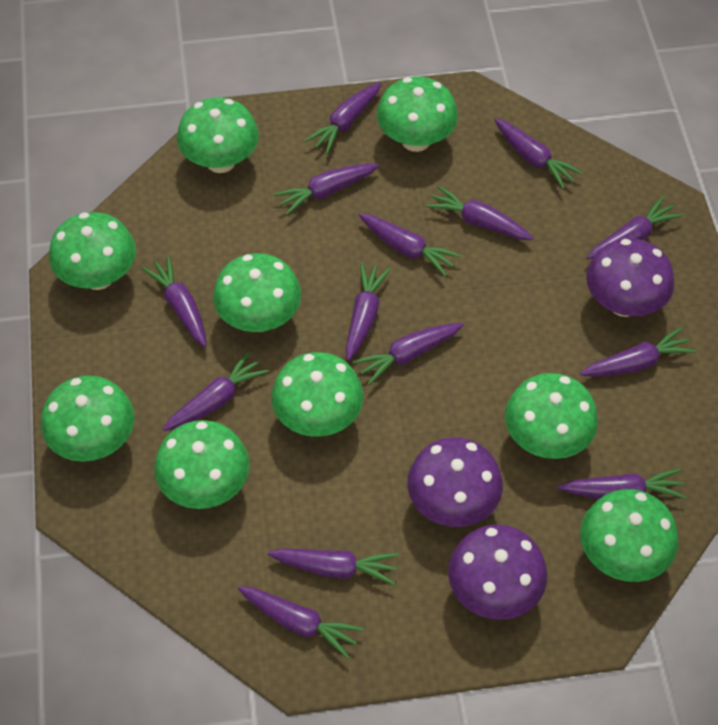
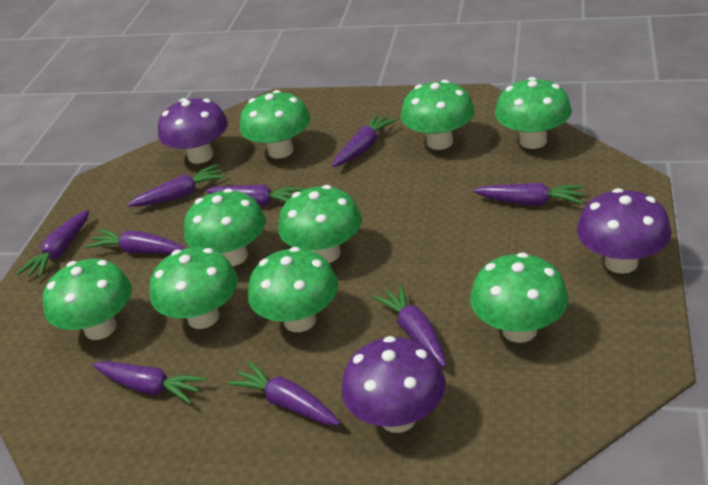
purple carrot: 14 -> 9

